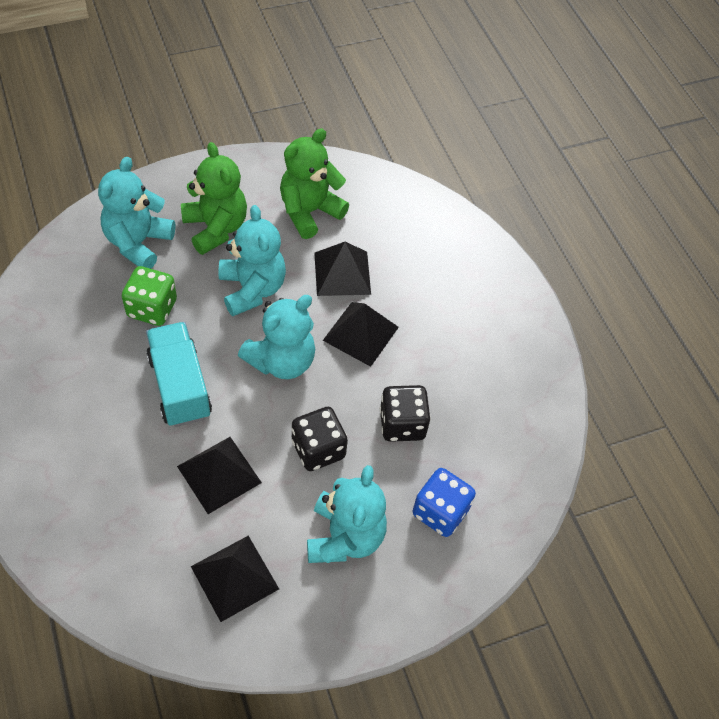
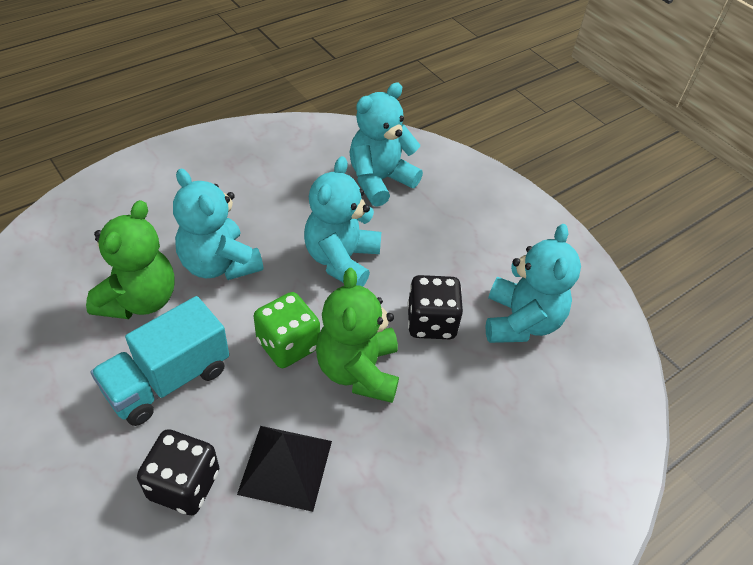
black pyramid: 4 -> 1
blue dice: 1 -> 0

